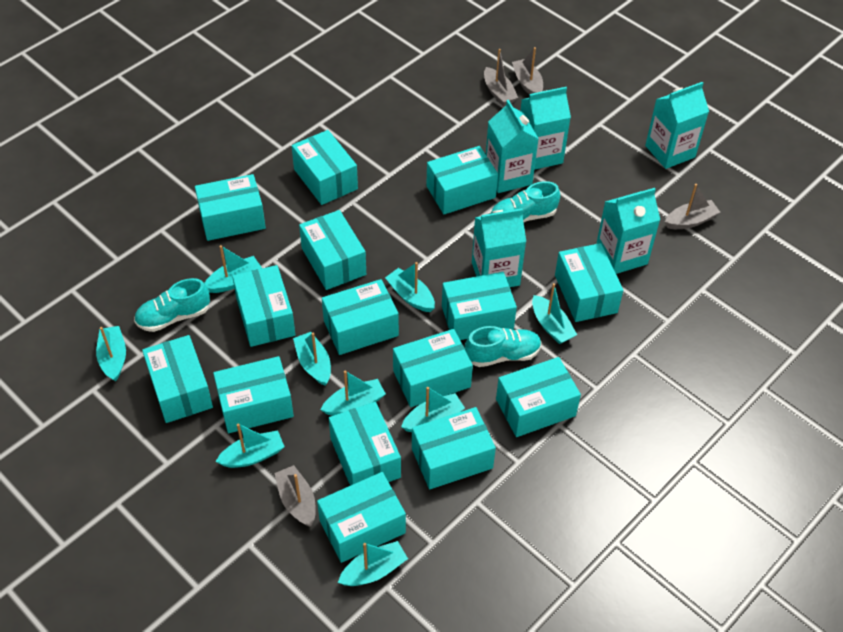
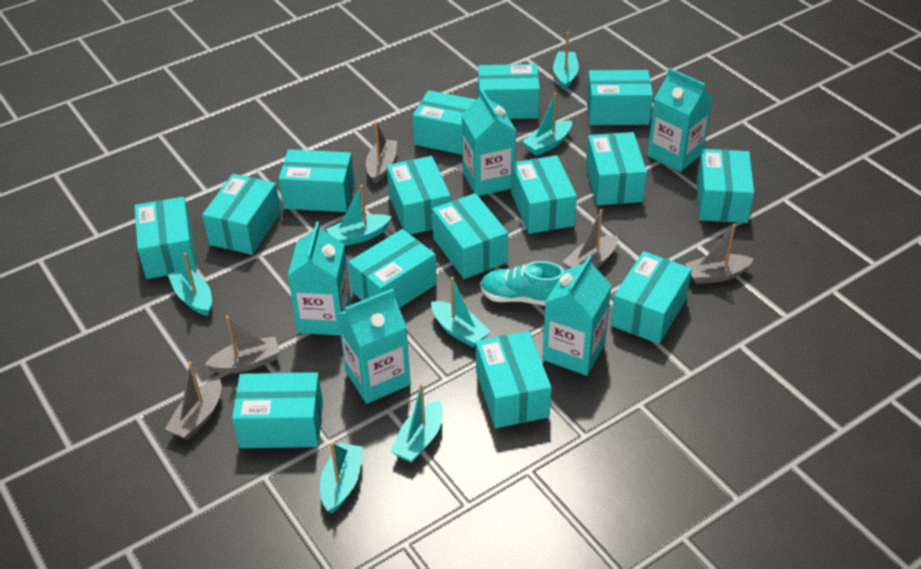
grey boat: 4 -> 5
turquoise boat: 9 -> 7
turquoise shoe: 3 -> 1

